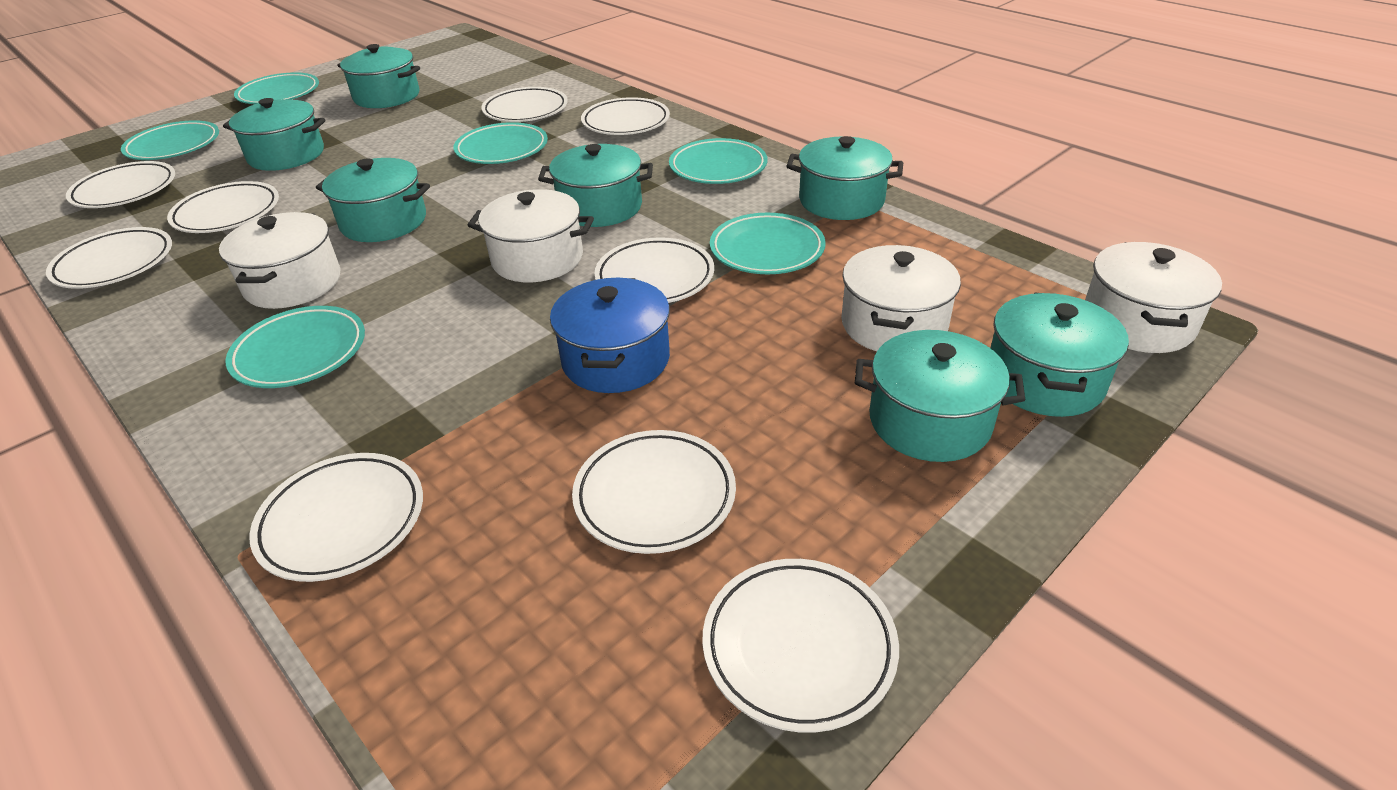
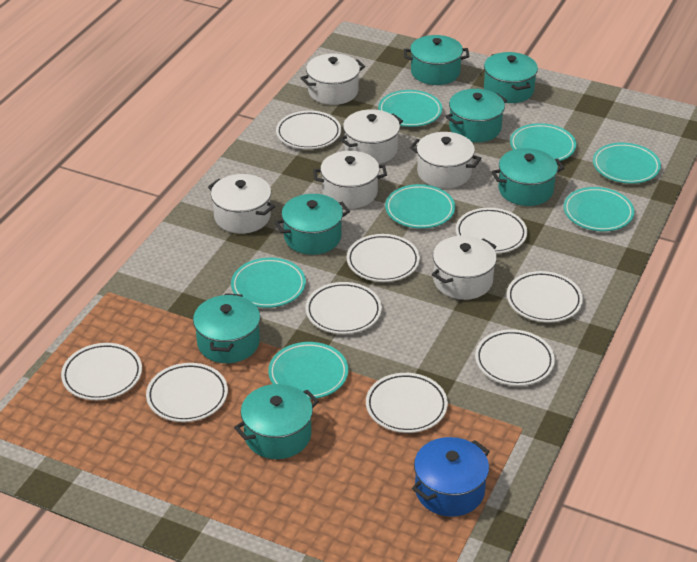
turquoise plate: 6 -> 7
white pot: 4 -> 6

